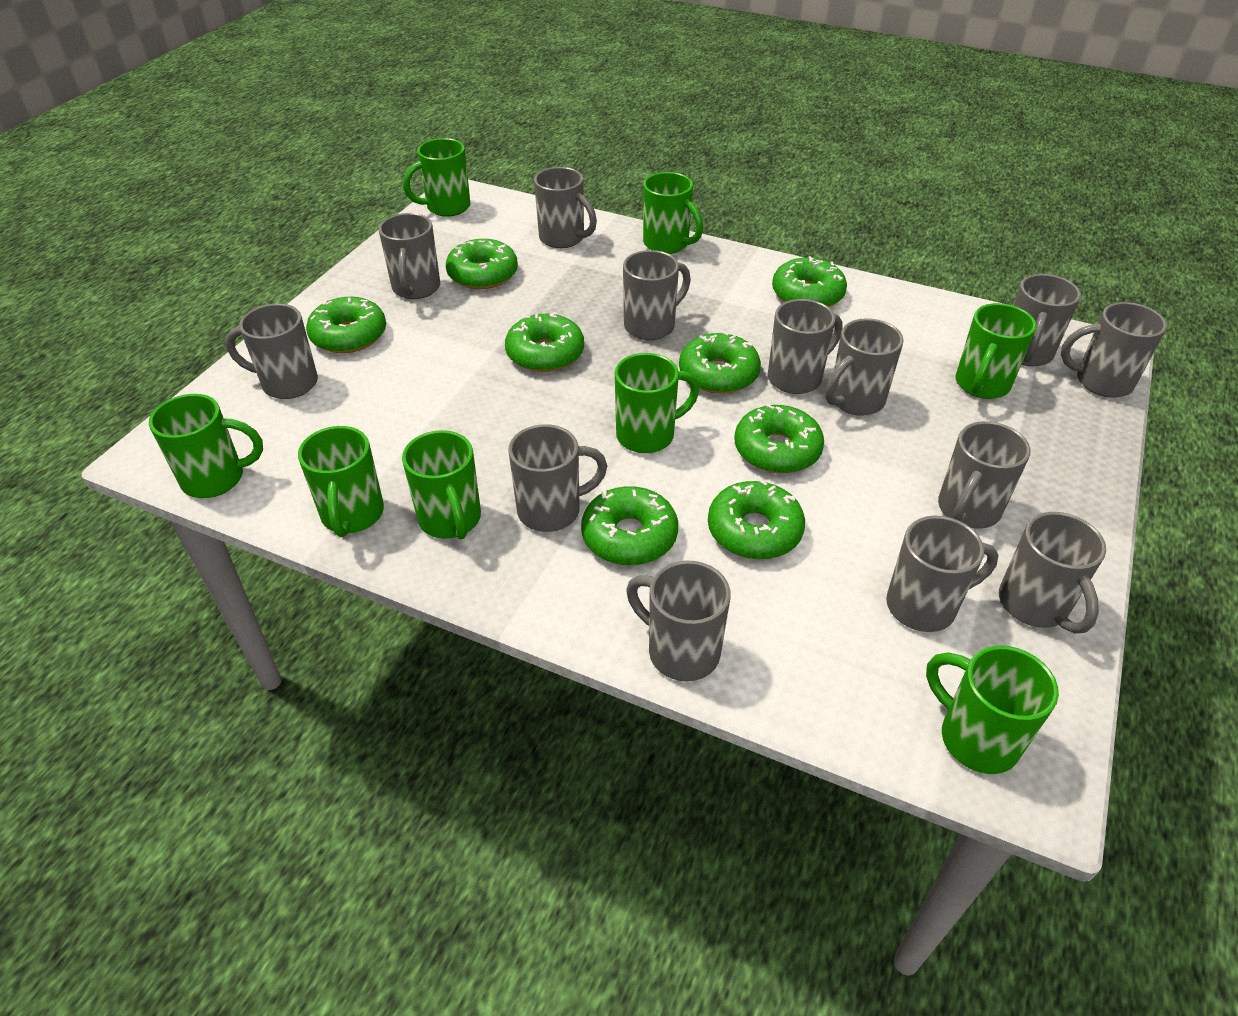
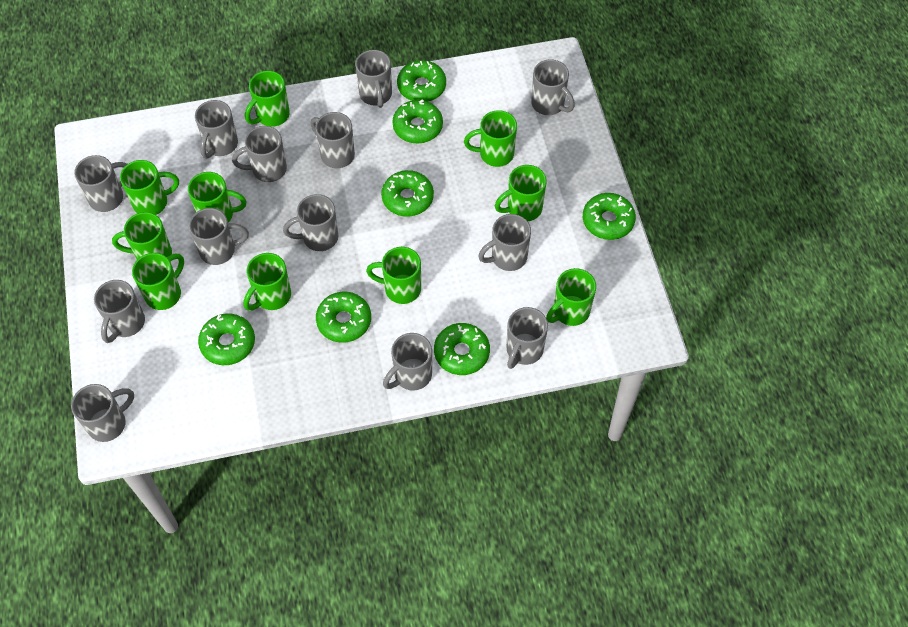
green donut: 8 -> 7
green mug: 8 -> 10

